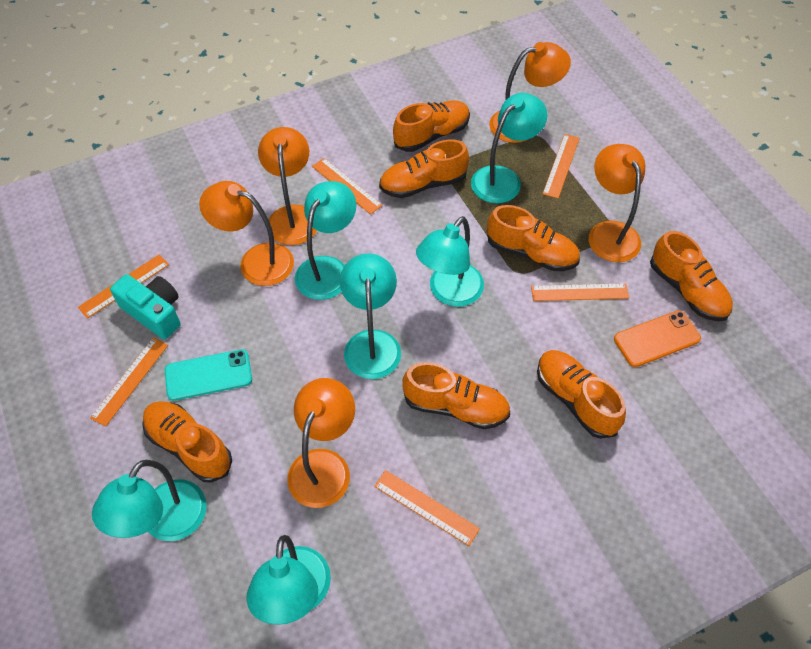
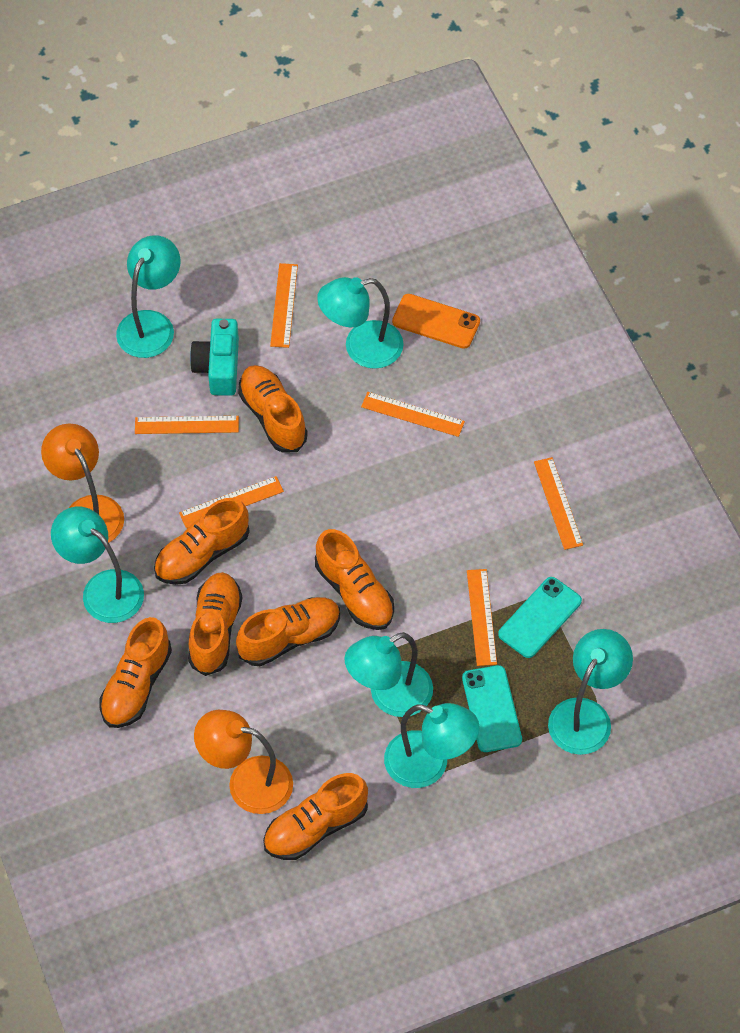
orange lamp: 5 -> 2
turquoise phone: 1 -> 2

